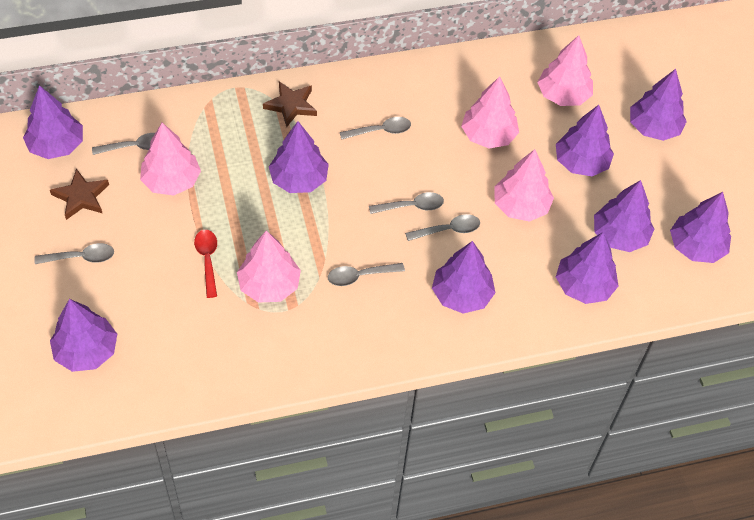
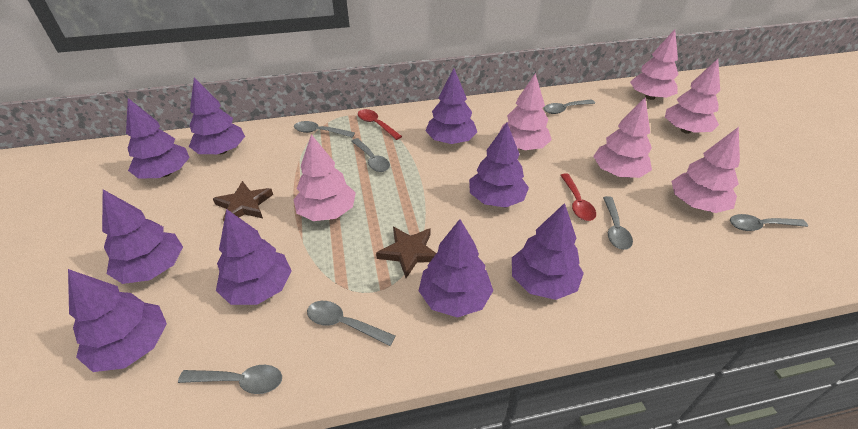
grey spoon: 6 -> 7
pink tree: 5 -> 6
red spoon: 1 -> 2

